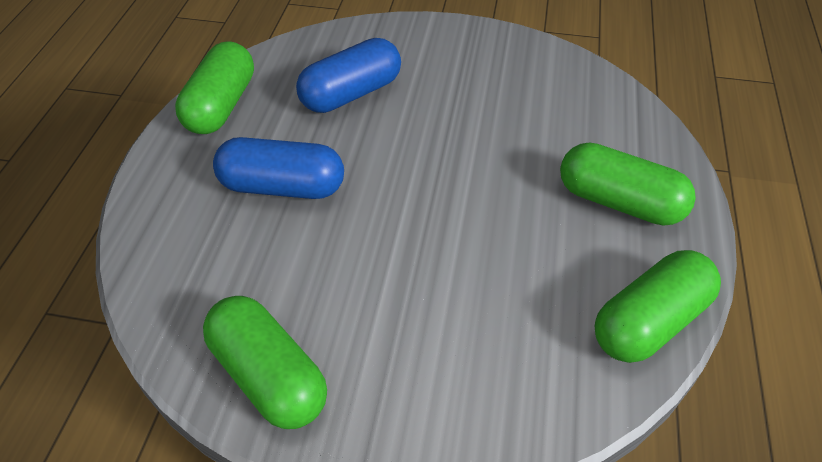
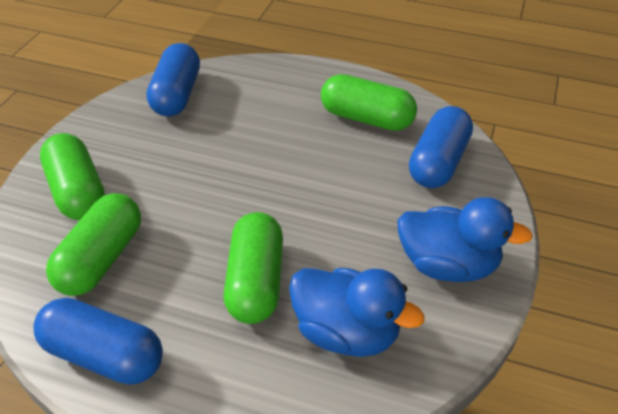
blue capsule: 2 -> 3
blue duck: 0 -> 2

